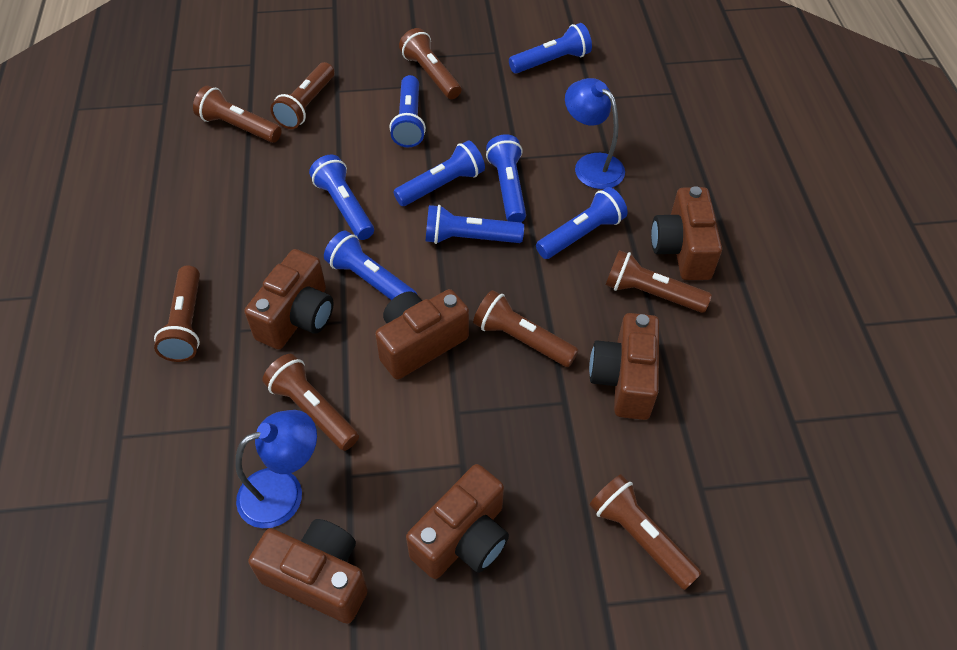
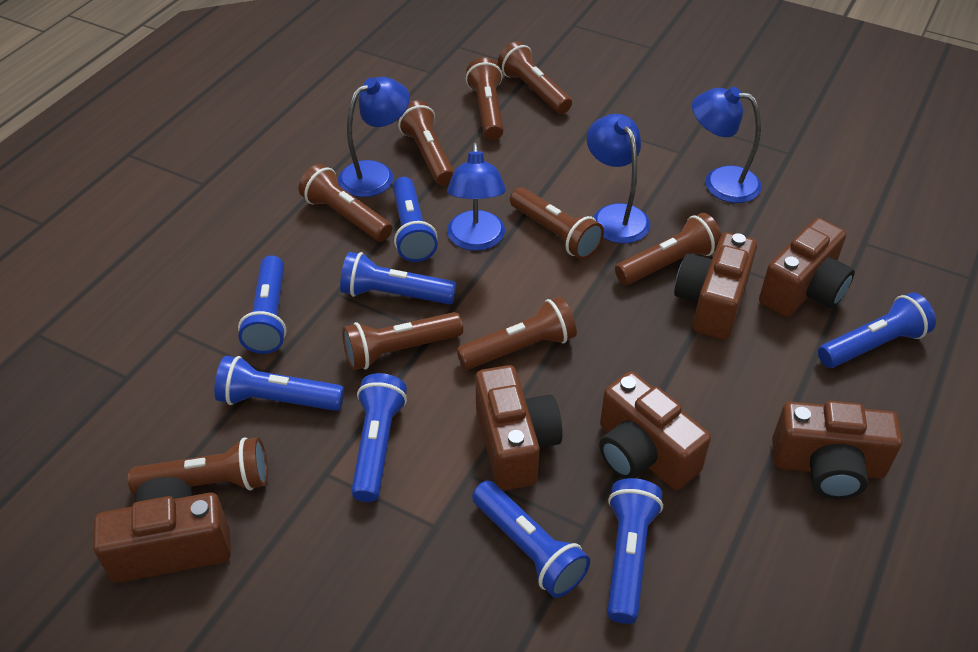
blue lamp: 2 -> 4
brown flashlight: 8 -> 9

